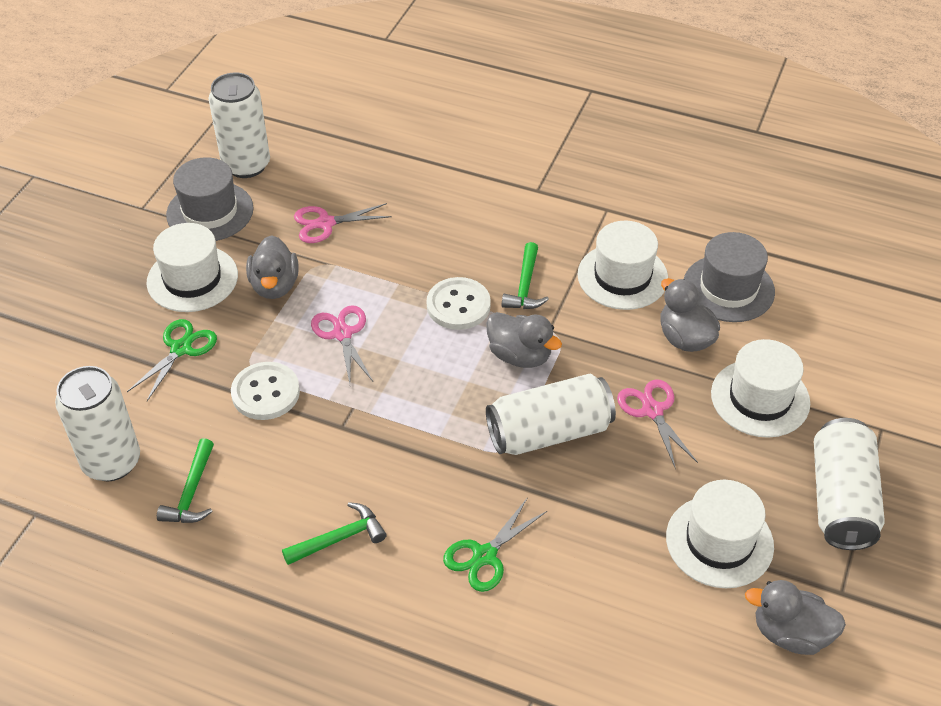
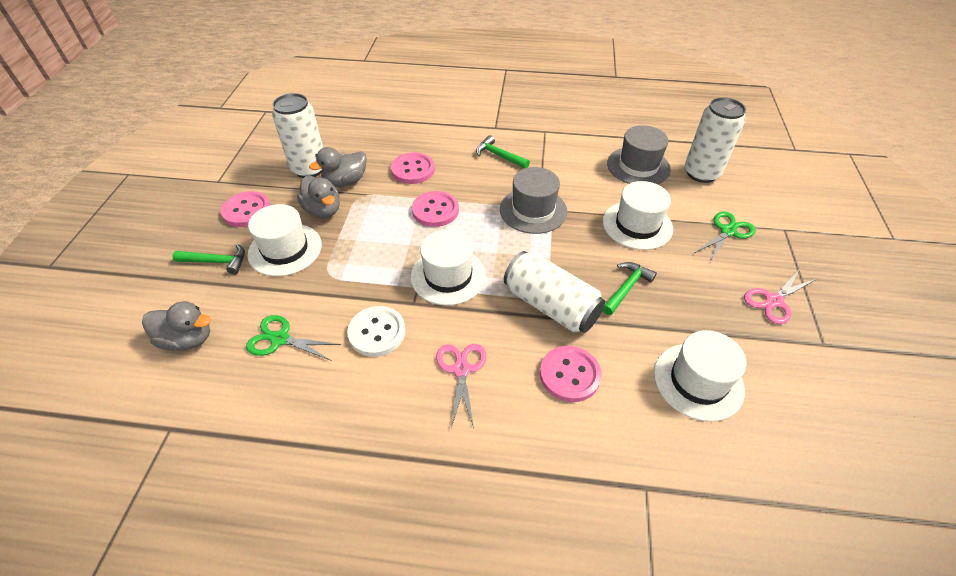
grey duck: 4 -> 3
pink button: 0 -> 4
pink scissors: 3 -> 2
white button: 2 -> 1
white can: 4 -> 3

